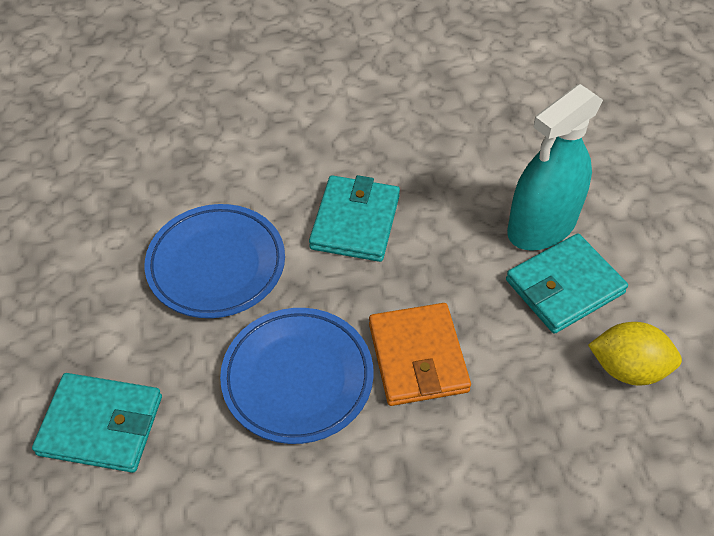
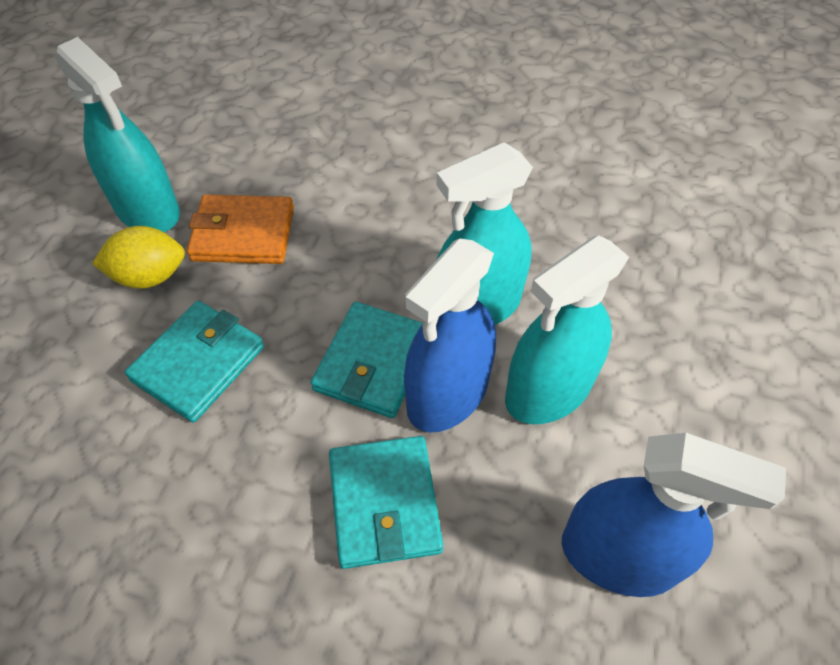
blue plate: 2 -> 0
blue spray bottle: 0 -> 2
turquoise spray bottle: 1 -> 3

